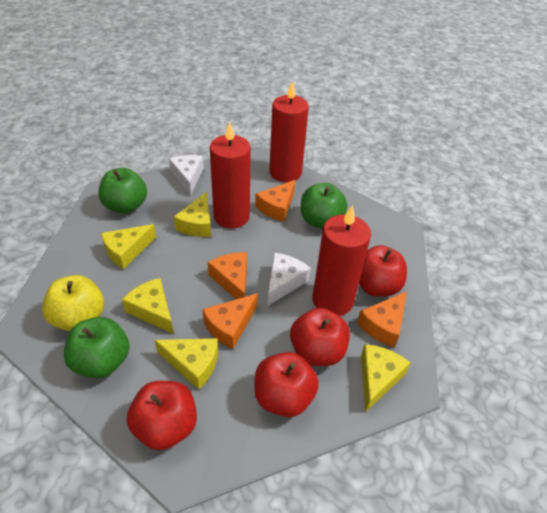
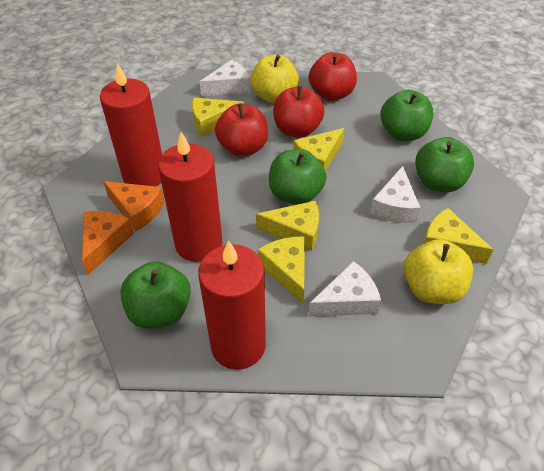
green apple: 3 -> 4
orange cheese: 4 -> 2
red apple: 4 -> 3
white cheese: 2 -> 3
yellow apple: 1 -> 2

